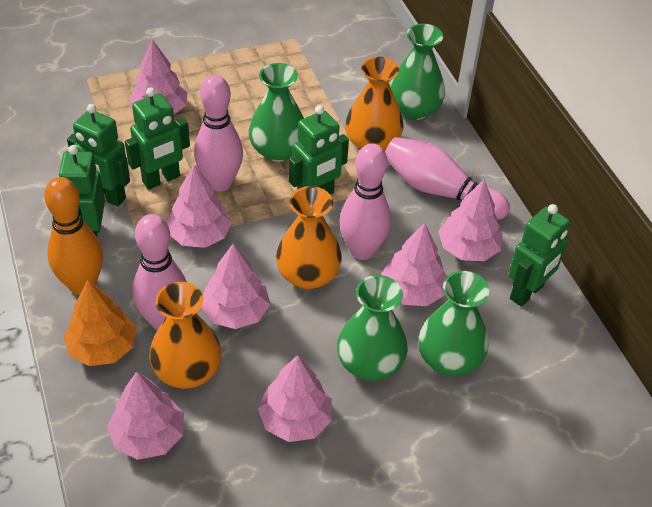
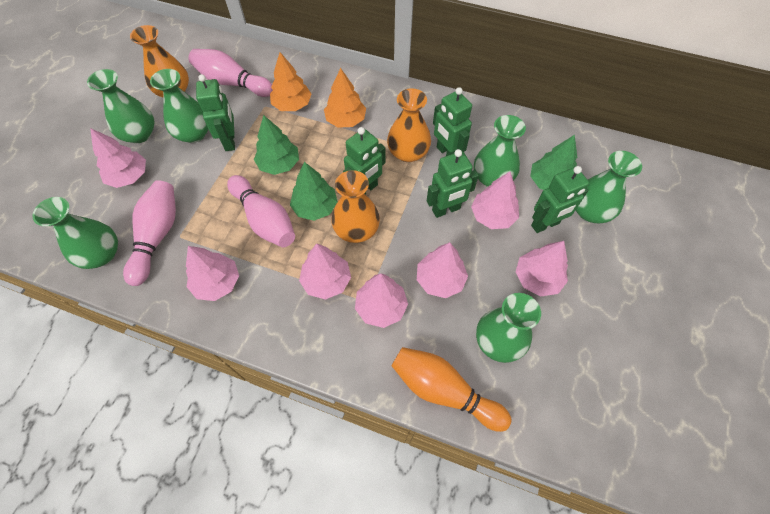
green tree: 0 -> 3
green vase: 4 -> 6
orange tree: 1 -> 2
pink bowling pin: 4 -> 3

